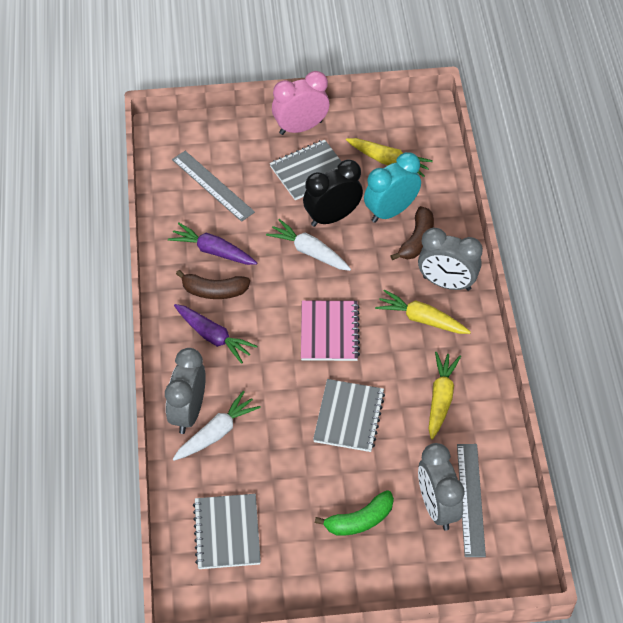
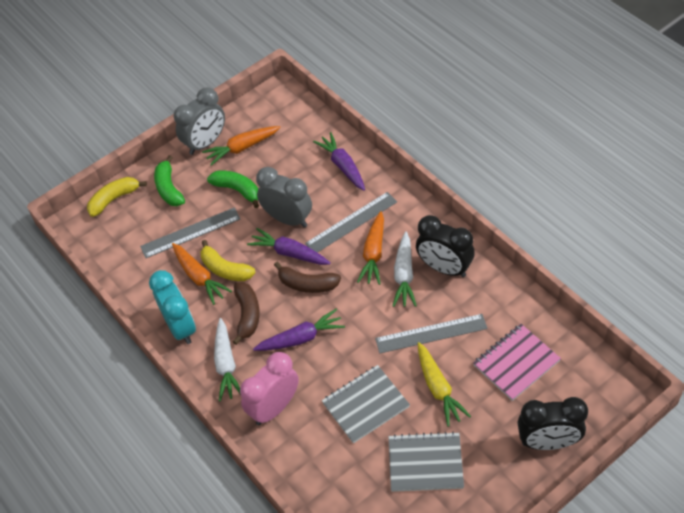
black clock: 1 -> 2
green banana: 1 -> 2
grey clock: 3 -> 2
grey notebook: 3 -> 2
grey ruler: 2 -> 3
orange carrot: 0 -> 3
purple carrot: 2 -> 3
yellow banana: 0 -> 2
yellow carrot: 3 -> 1

